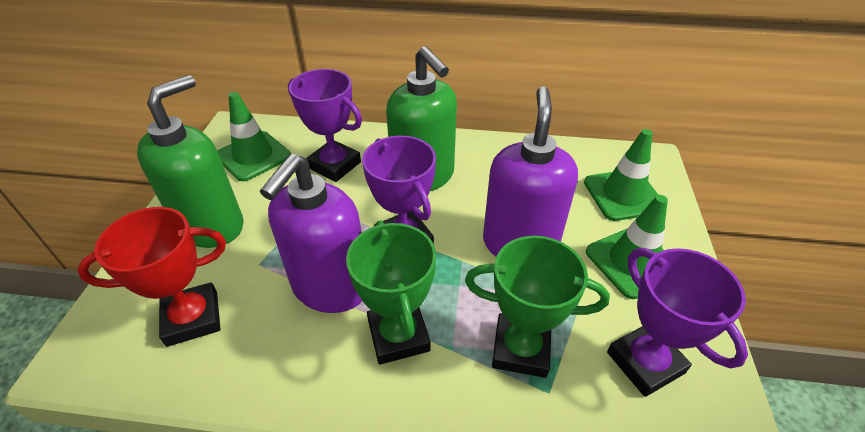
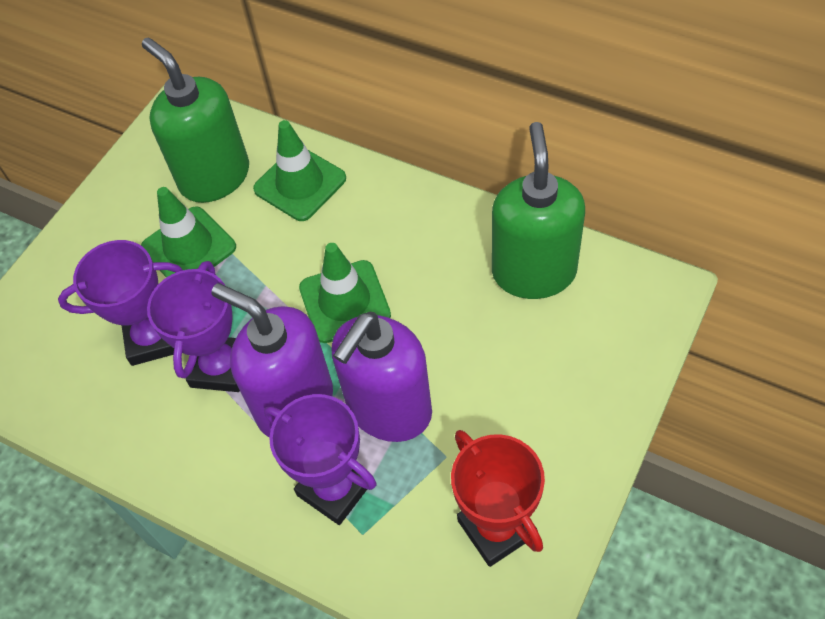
green trophy: 2 -> 0

